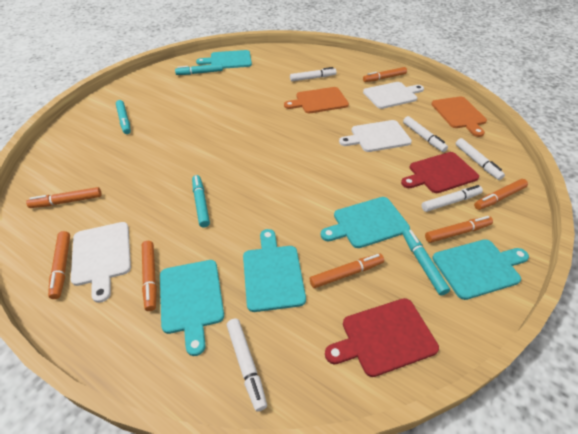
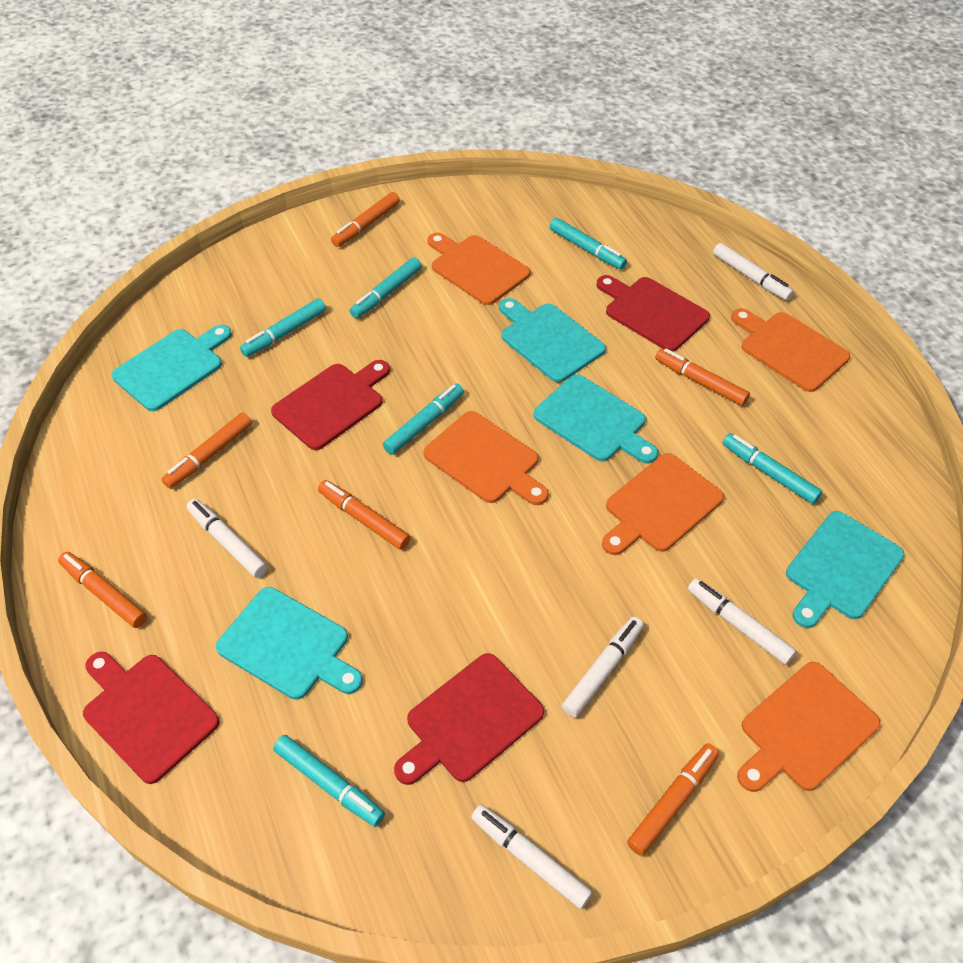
orange cutting board: 2 -> 5
orange marker: 7 -> 6
red cutting board: 2 -> 4
turquoise marker: 4 -> 6
white cutting board: 3 -> 0

